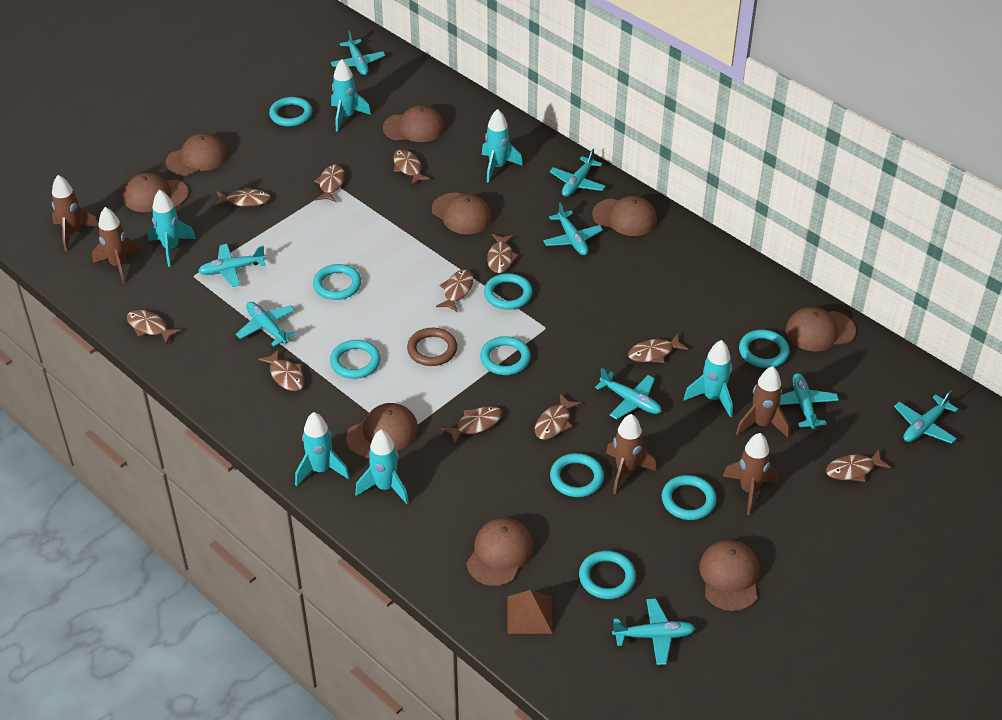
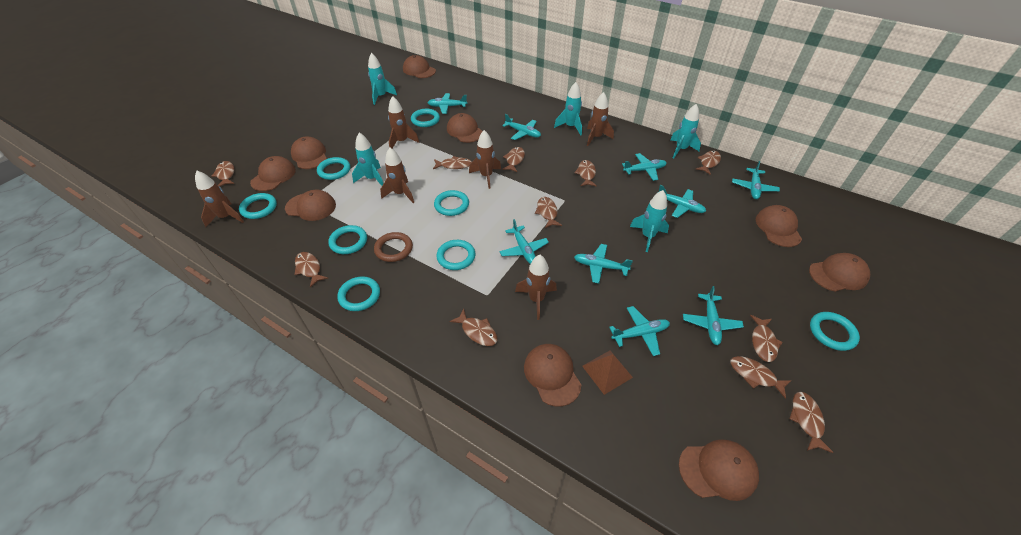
brown rocket: 5 -> 6
turquoise ring: 9 -> 8
turquoise rocket: 6 -> 5

